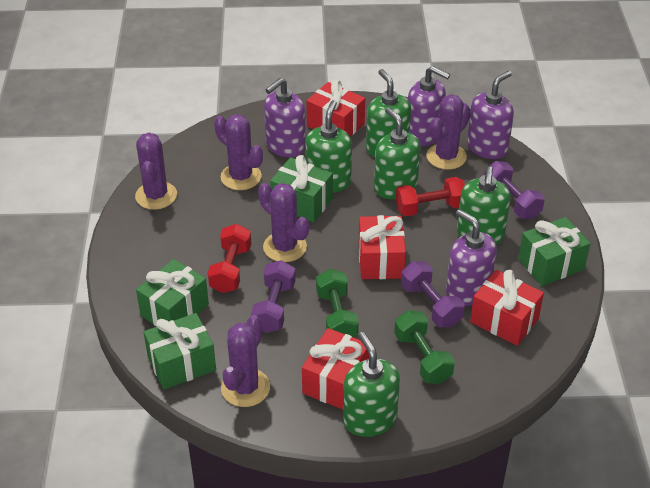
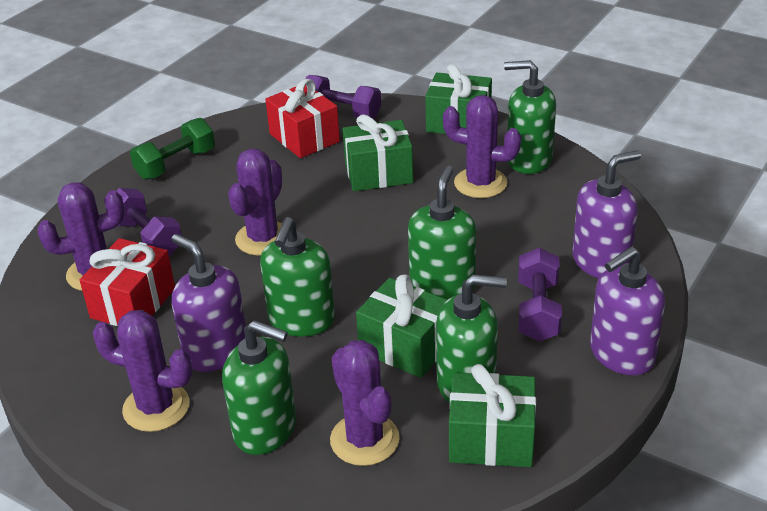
green dumbbell: 2 -> 1
purple soap dispenser: 4 -> 3
red dumbbell: 2 -> 0
red gift: 4 -> 2

